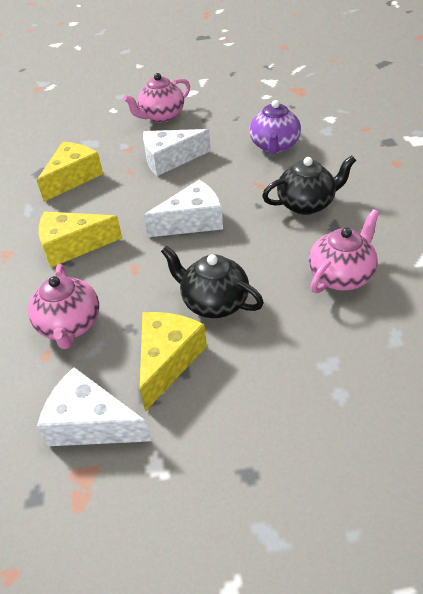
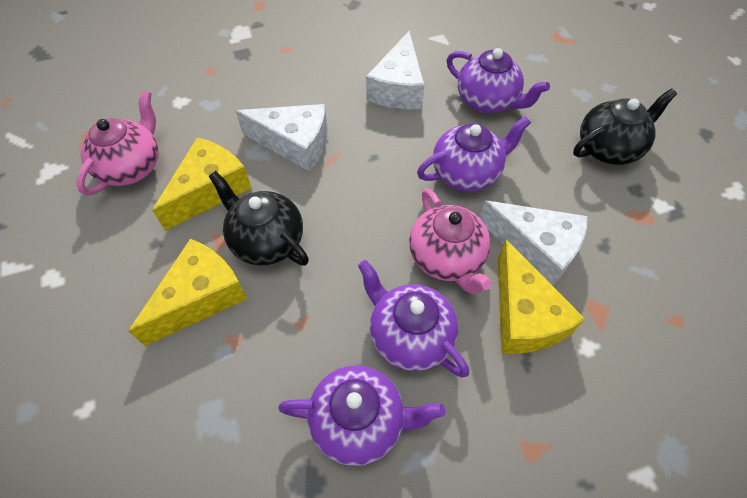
pink teapot: 3 -> 2
purple teapot: 1 -> 4

